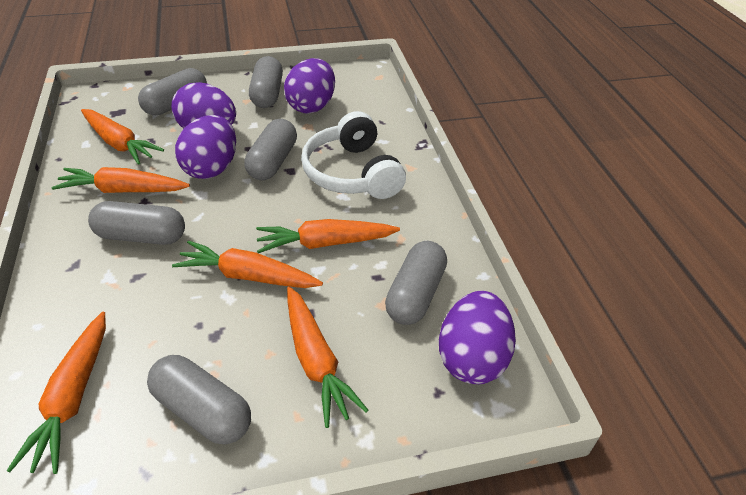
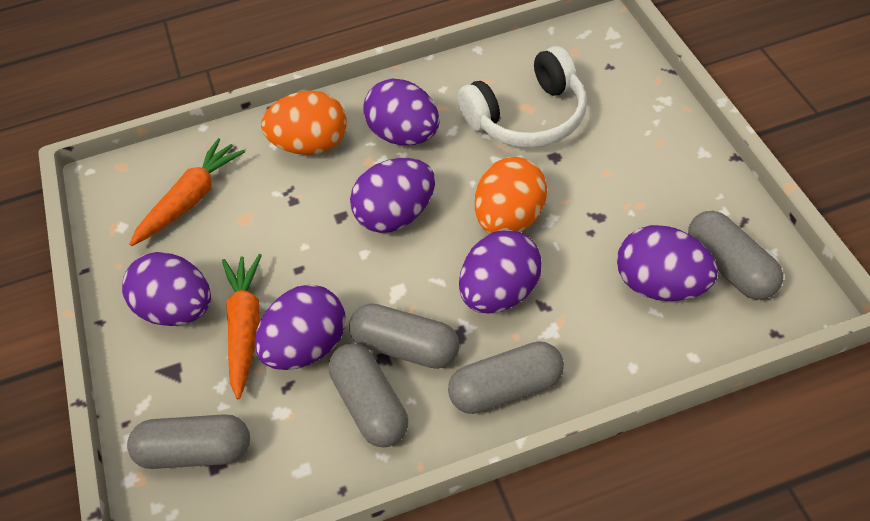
grey capsule: 6 -> 5
orange carrot: 6 -> 2
orange egg: 0 -> 2
purple egg: 4 -> 6

